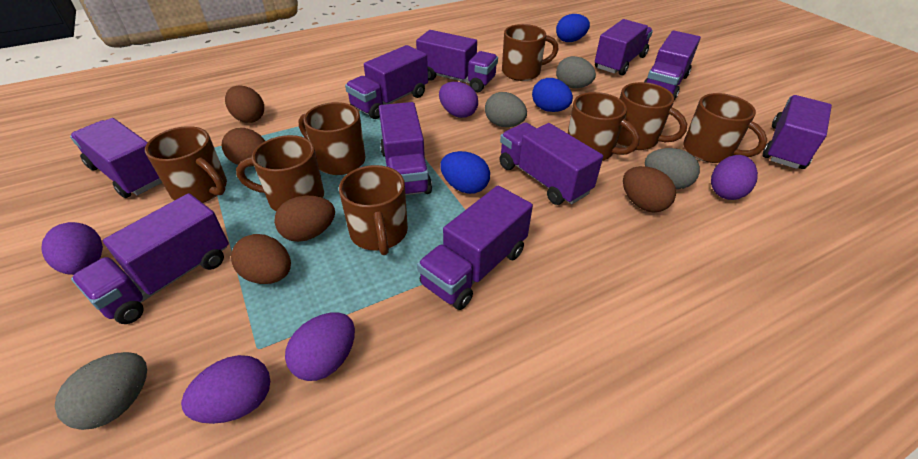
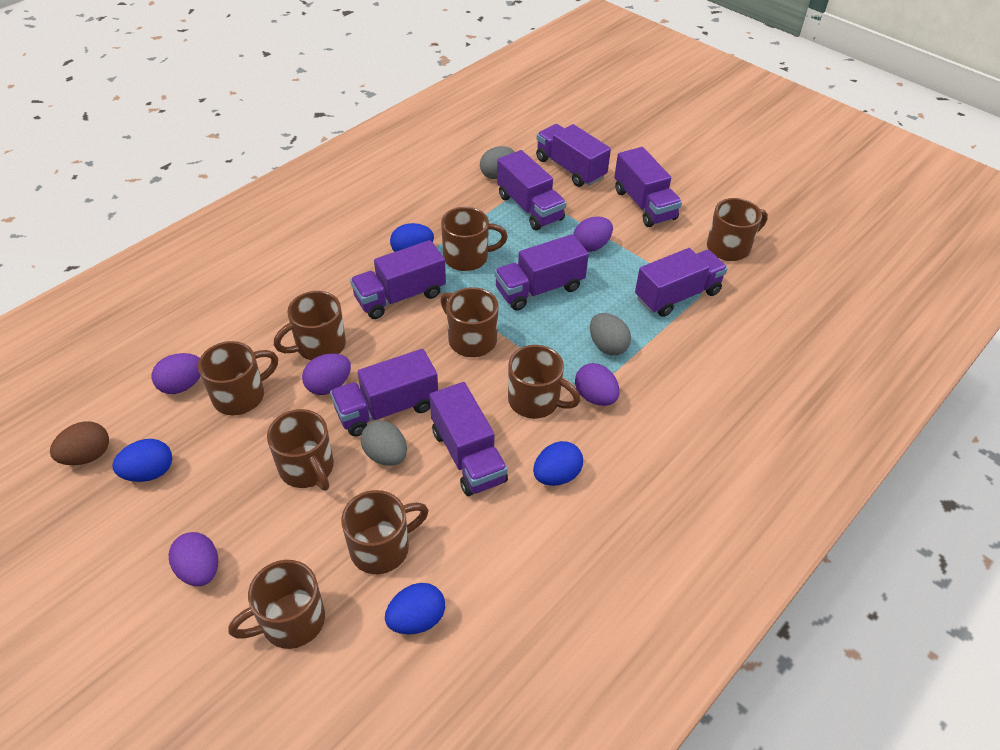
blue egg: 3 -> 4
brown egg: 5 -> 1
brown mug: 8 -> 9
grey egg: 4 -> 3
purple truck: 10 -> 8

